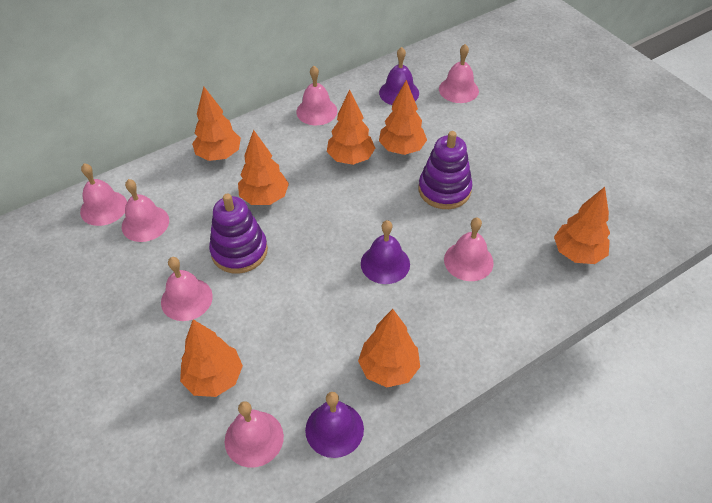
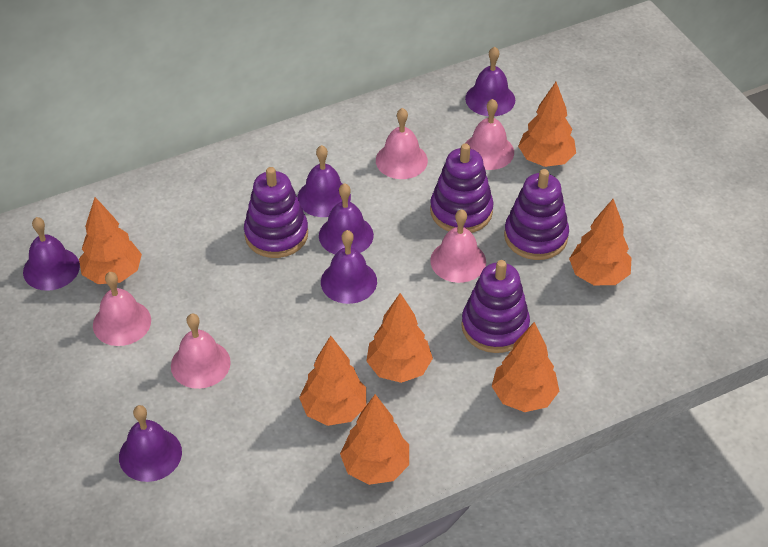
pink bell: 7 -> 5
purple bell: 3 -> 6
purple stacking toy: 2 -> 4

